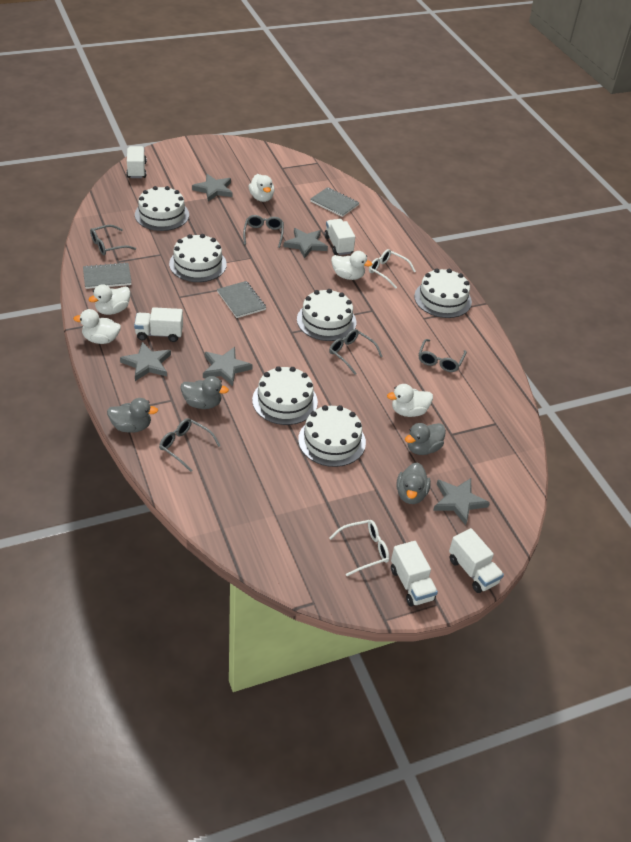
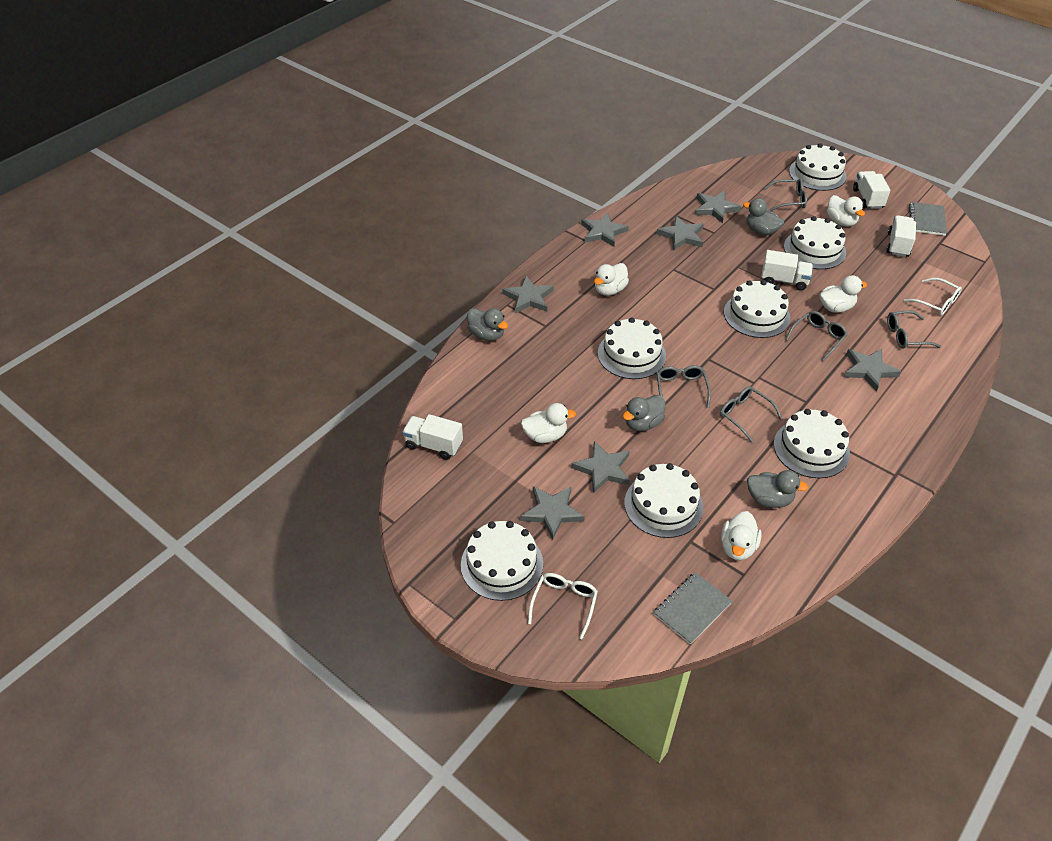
grey notebook: 3 -> 2
grey star: 5 -> 7
white cake: 6 -> 7
white truck: 5 -> 4

